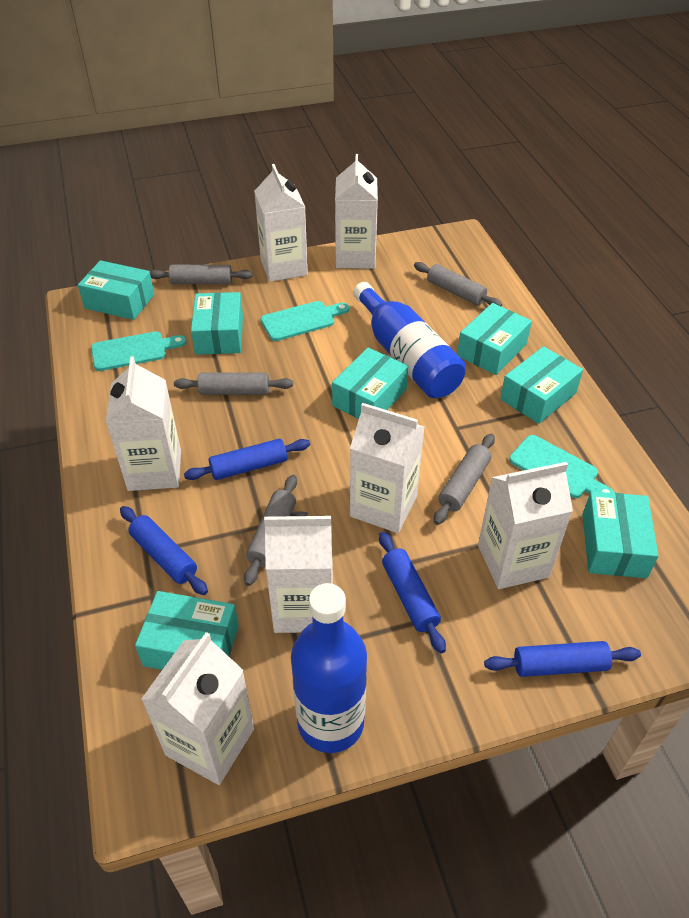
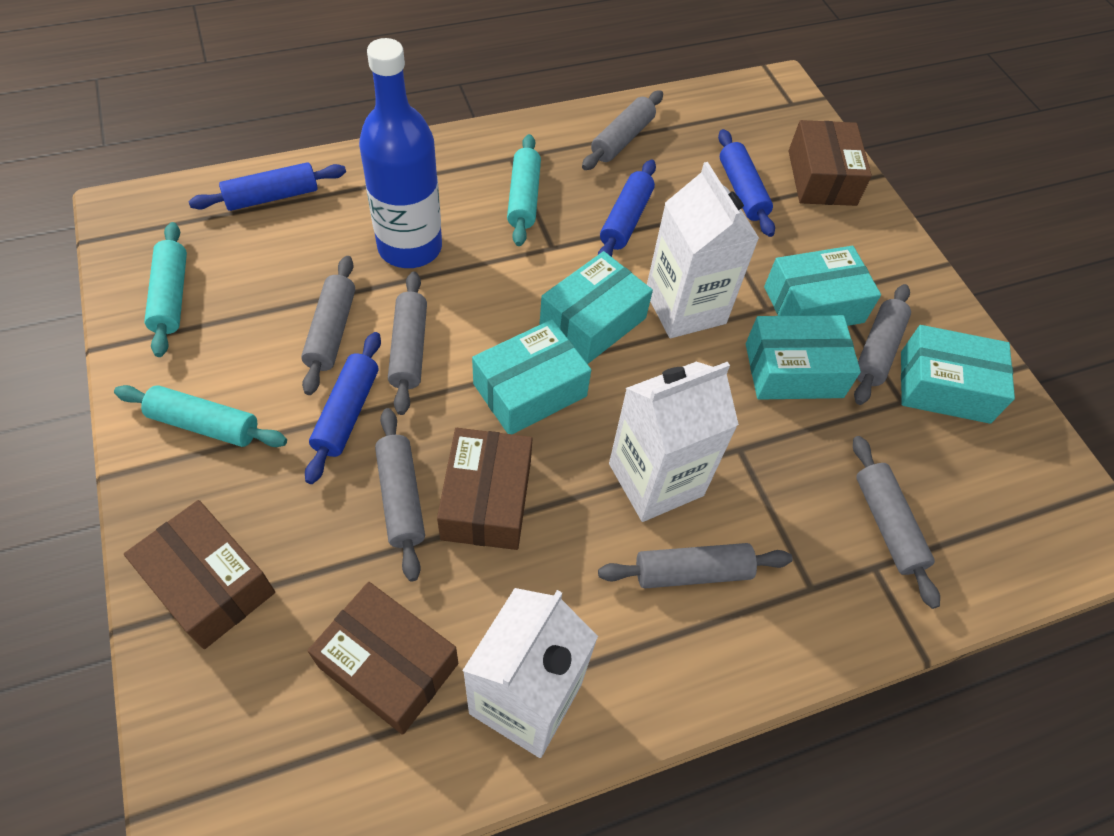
blue bottle: 2 -> 1
brown box: 0 -> 4
grey rolling pin: 5 -> 7
turquoise box: 7 -> 5
turquoise cutting board: 3 -> 0
turquoise rolling pin: 0 -> 3
white carton: 7 -> 3

